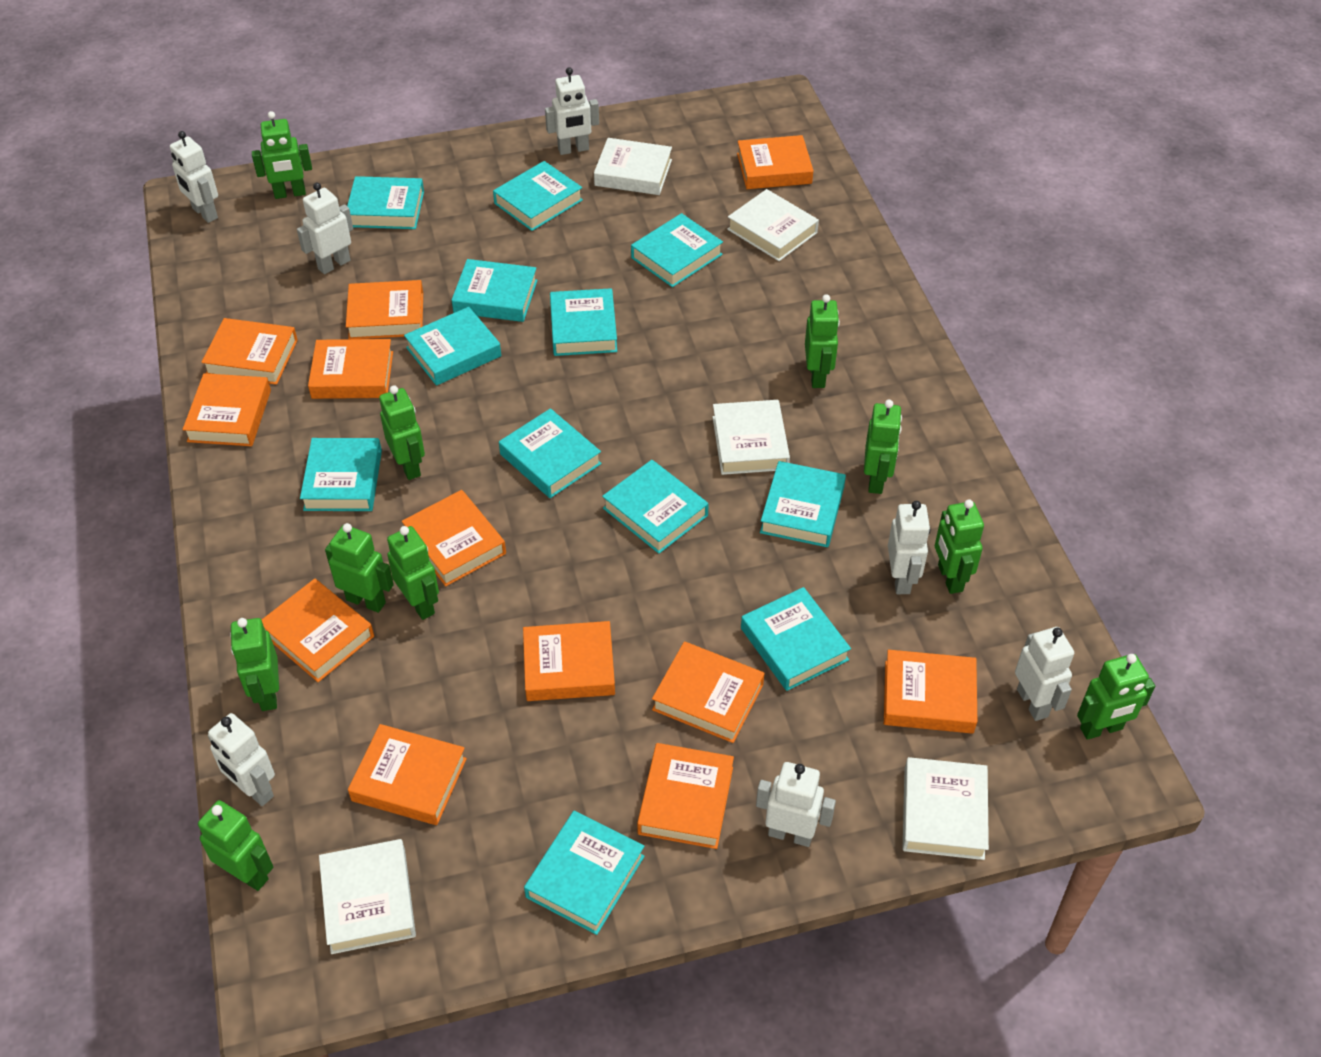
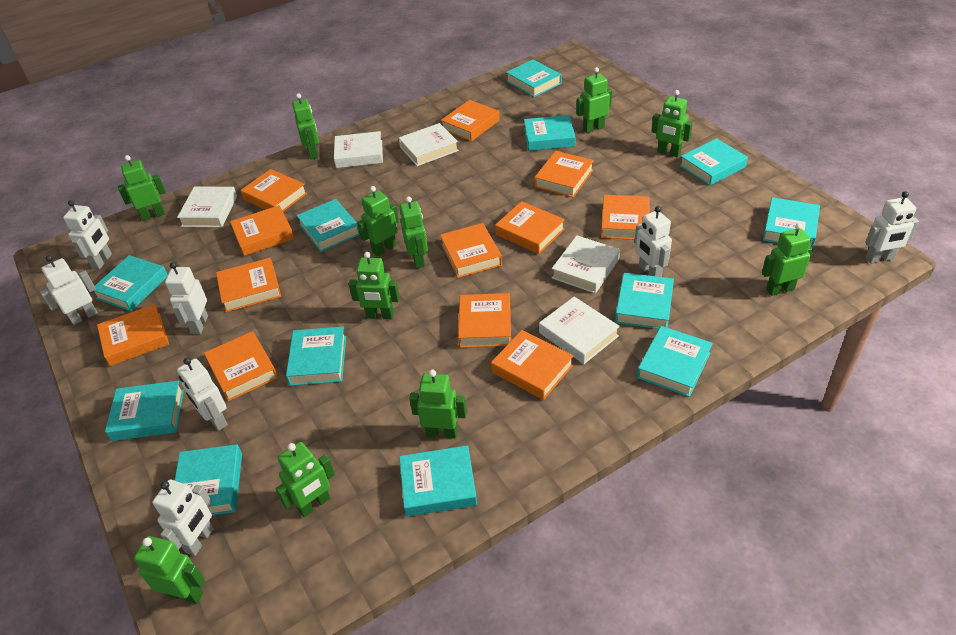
green robot: 10 -> 11

